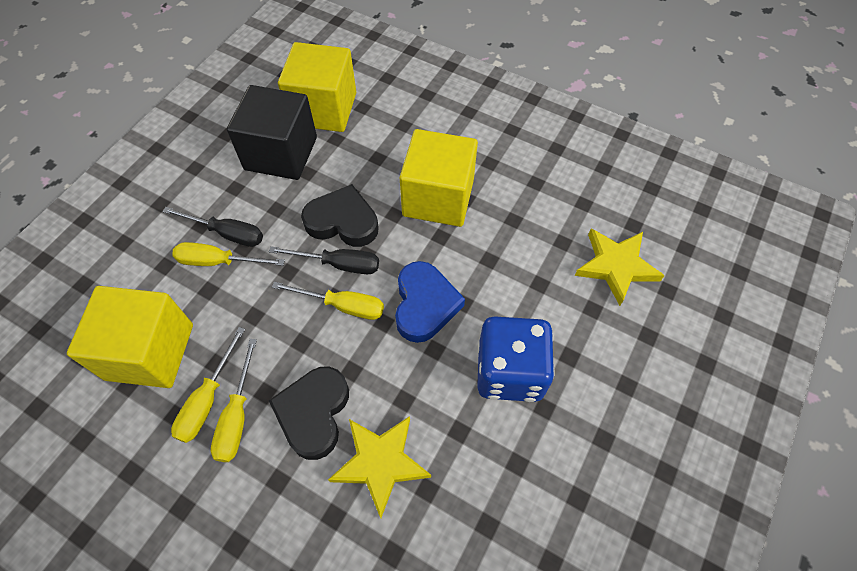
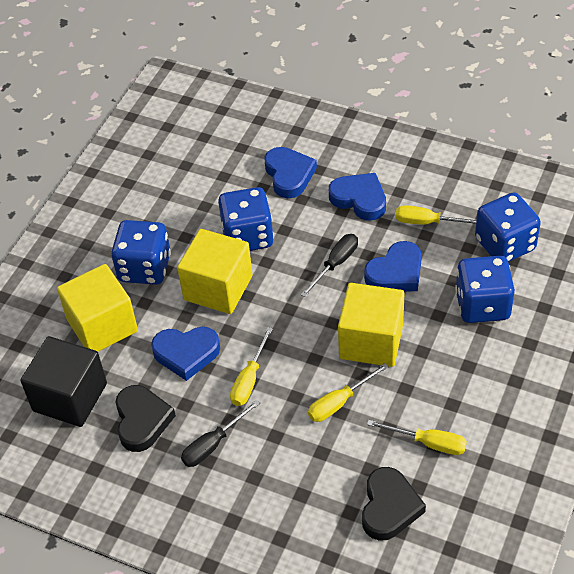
blue dice: 1 -> 4
blue heart: 1 -> 4
yellow star: 2 -> 0

